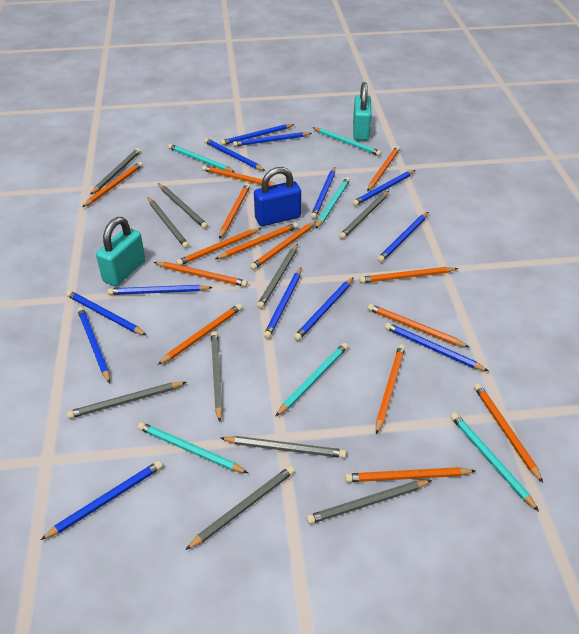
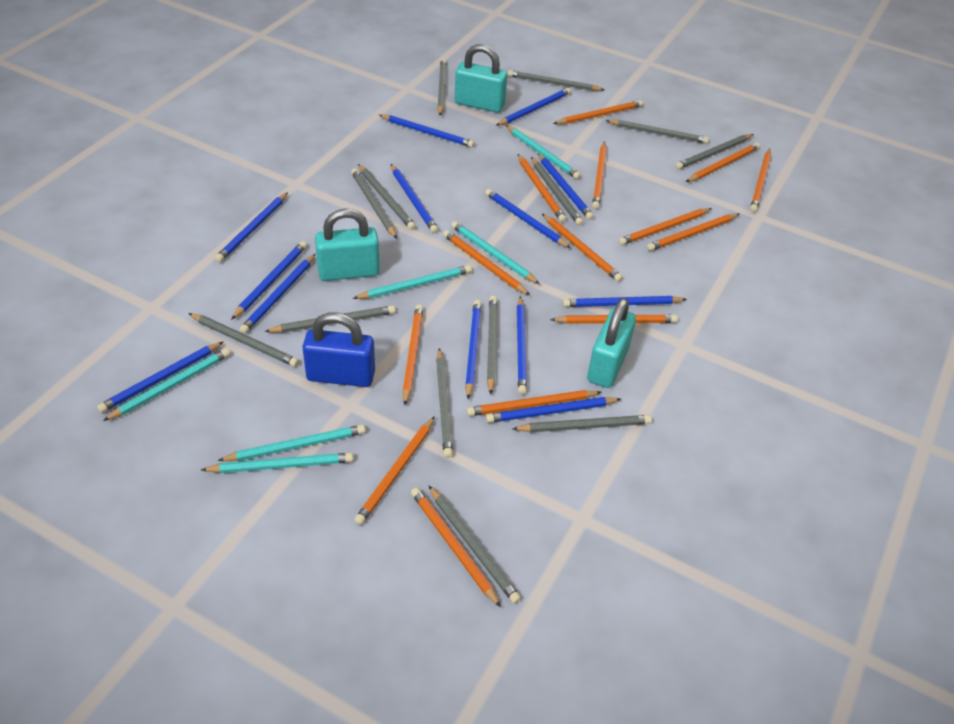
grey pencil: 10 -> 13
turquoise padlock: 2 -> 3

